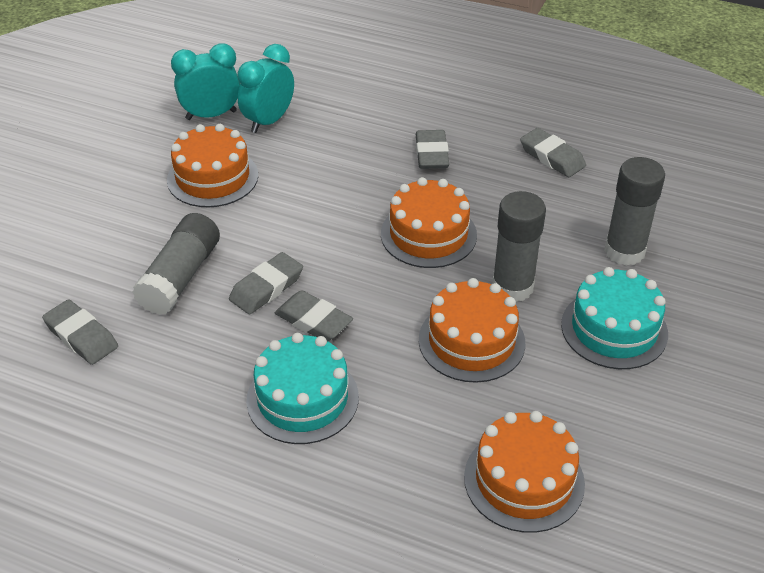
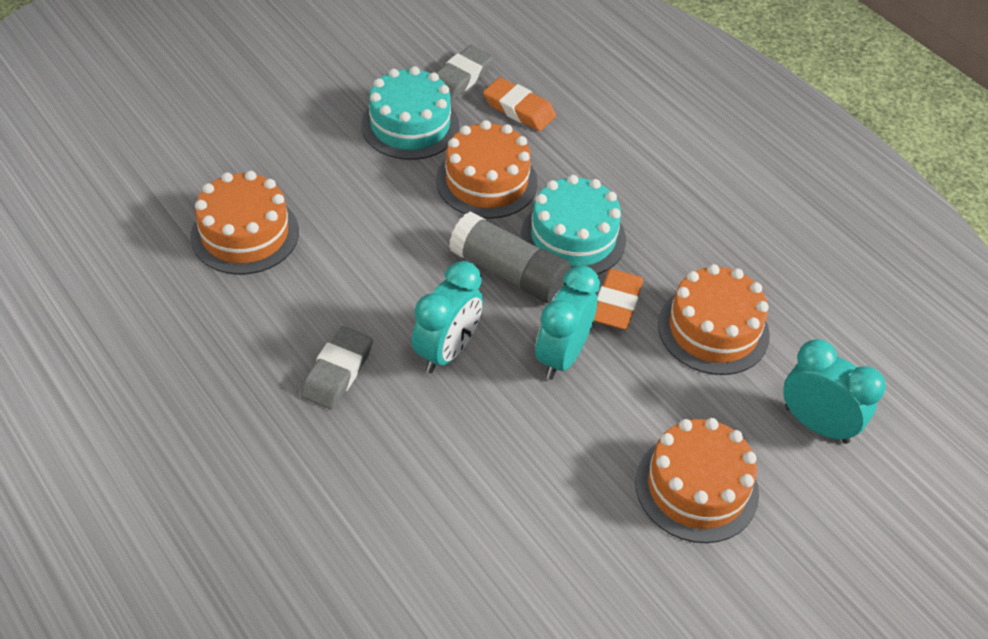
grey eraser: 5 -> 2
grey glue stick: 3 -> 1
orange eraser: 0 -> 2
turquoise clock: 2 -> 3

